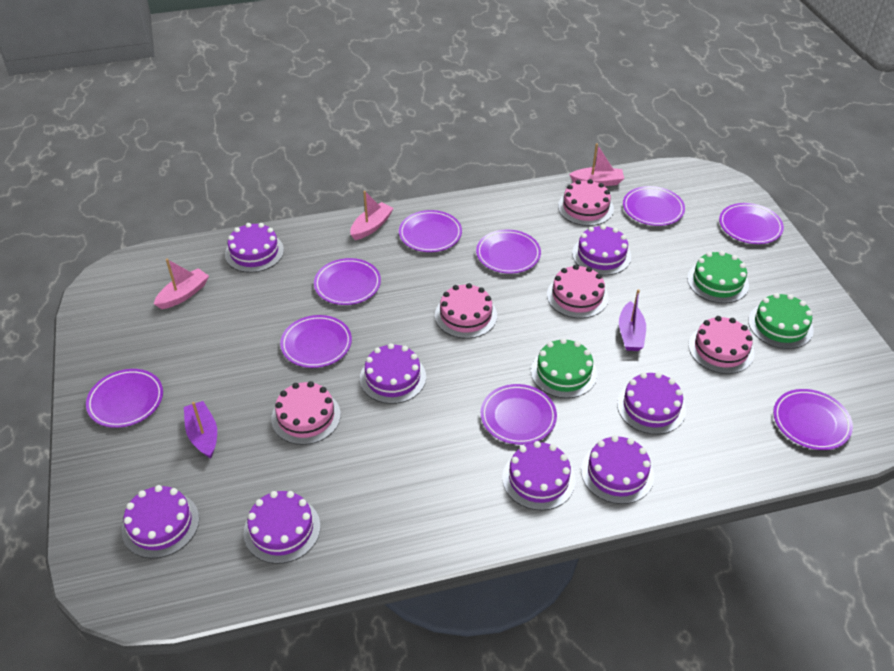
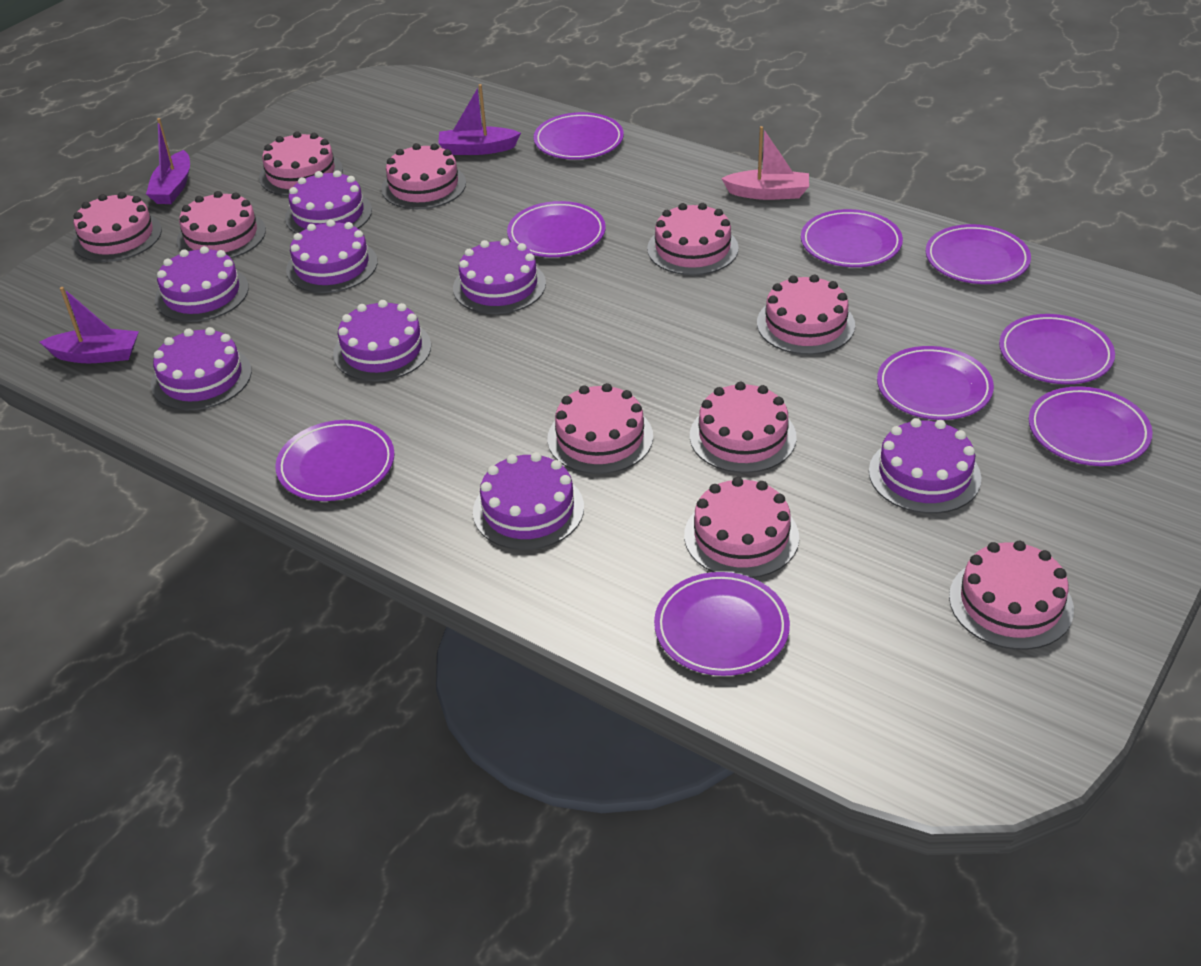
green cake: 3 -> 0
pink boat: 3 -> 1
pink cake: 5 -> 10
purple boat: 2 -> 3

